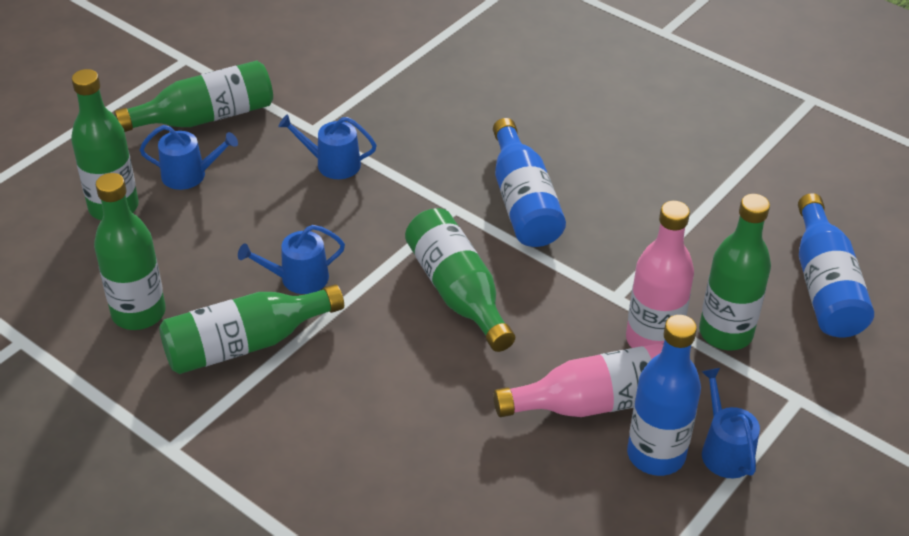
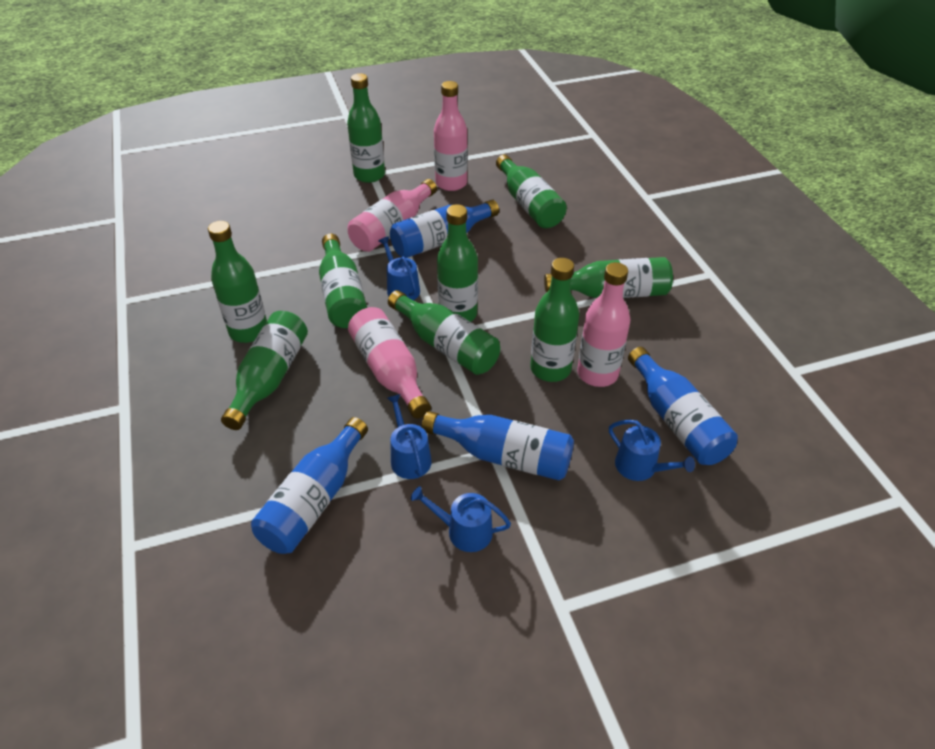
blue bottle: 3 -> 4
green bottle: 6 -> 9
pink bottle: 2 -> 4

